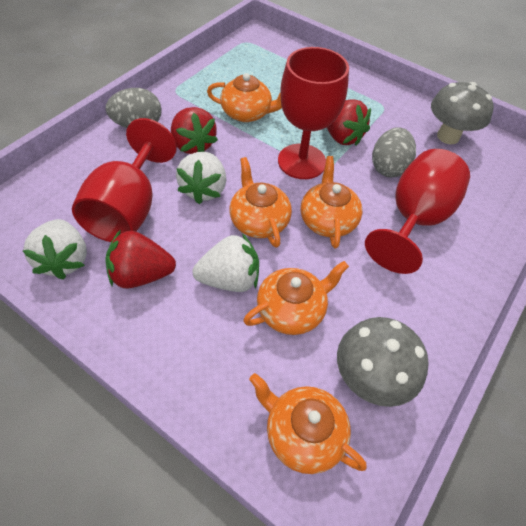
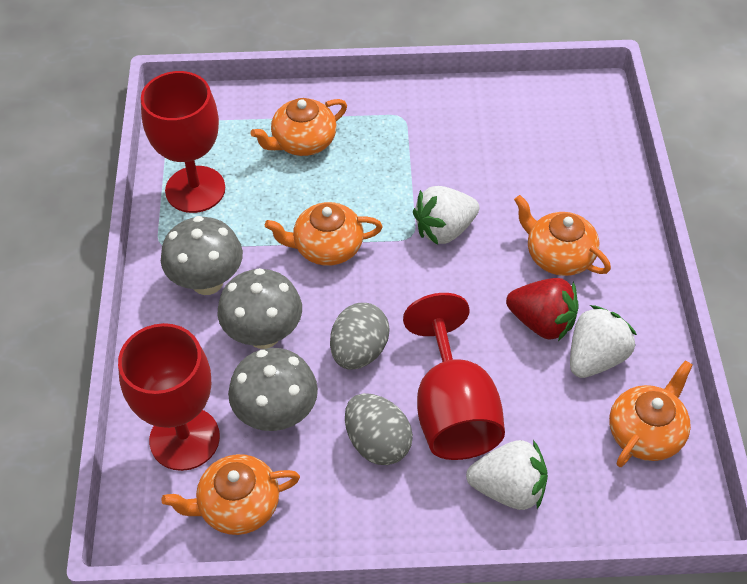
grey mushroom: 2 -> 3
red strawberry: 3 -> 1

